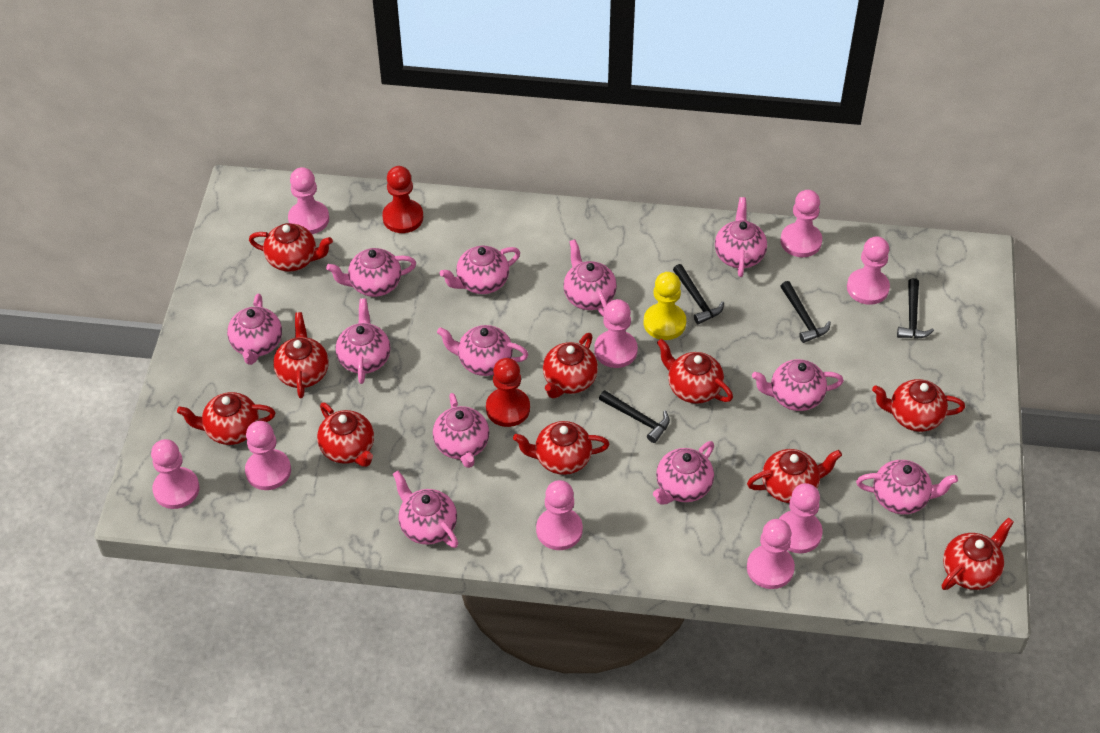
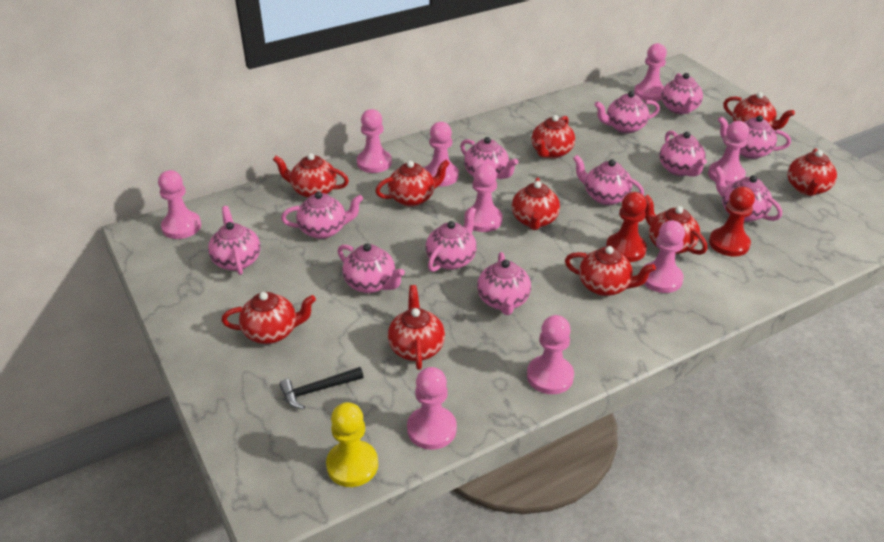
black hammer: 4 -> 1

